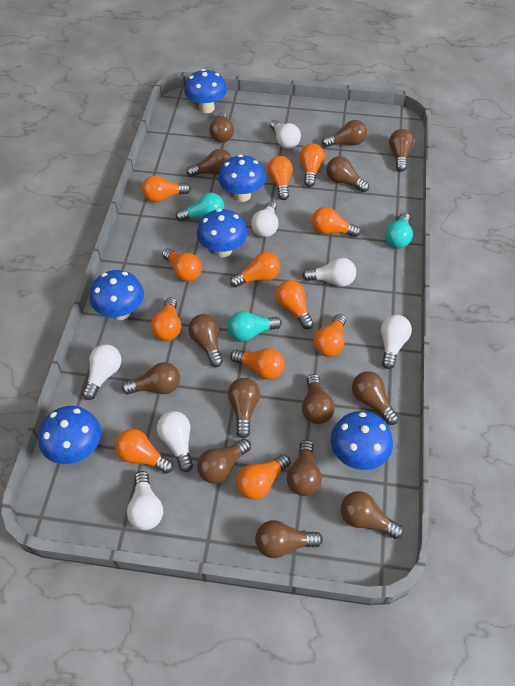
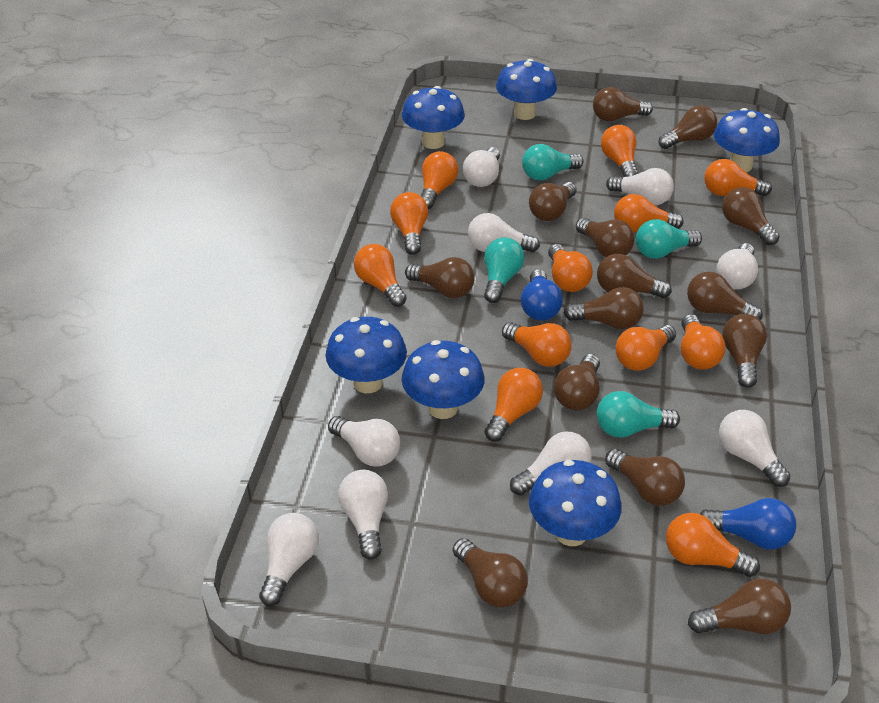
blue light bulb: 0 -> 2
turquoise light bulb: 3 -> 4
white light bulb: 7 -> 9

